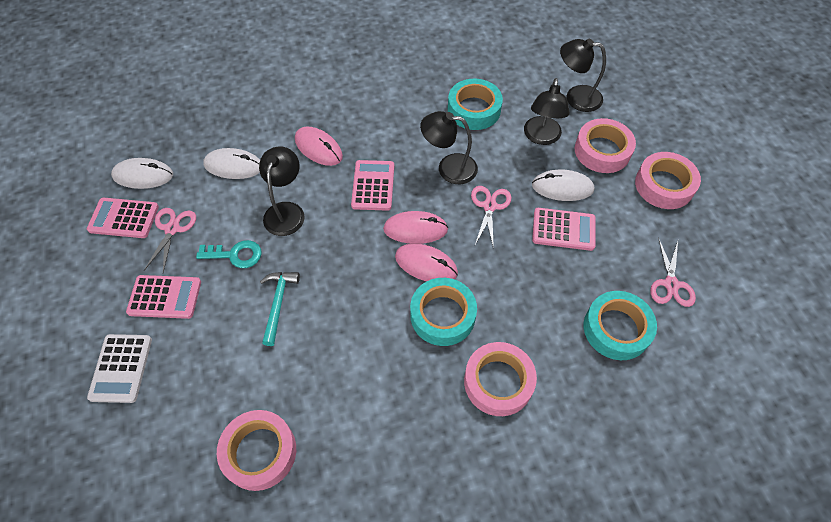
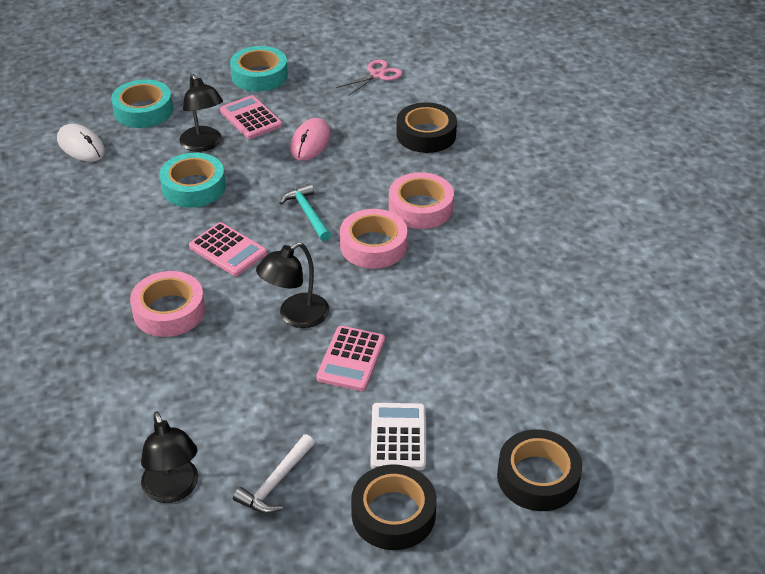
black lamp: 4 -> 3
black tape: 0 -> 3
pink calculator: 4 -> 3
pink mouse: 3 -> 1
pink scissors: 3 -> 1
pink tape: 4 -> 3
turquoise key: 1 -> 0
white hammer: 0 -> 1
white mouse: 3 -> 1

